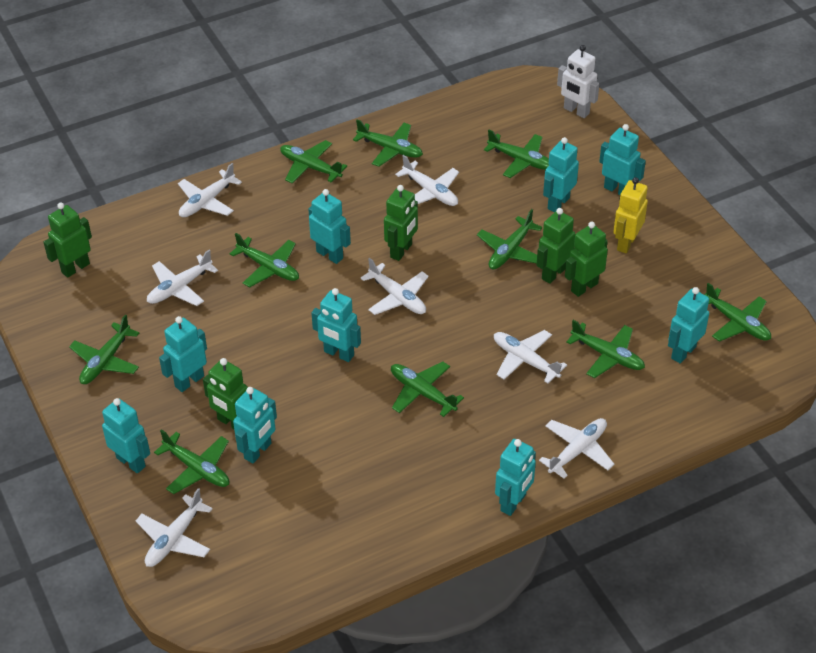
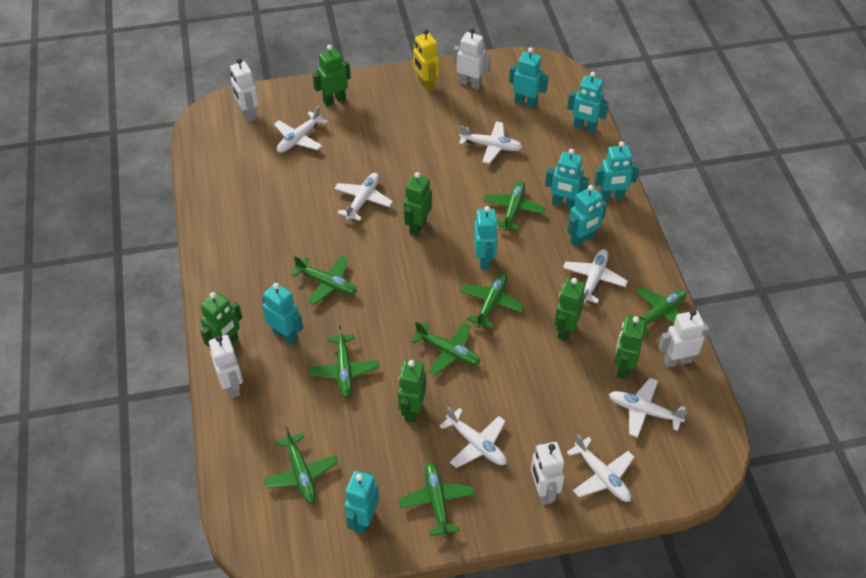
green plane: 10 -> 8
green robot: 5 -> 6
turquoise robot: 9 -> 8
white robot: 1 -> 5

